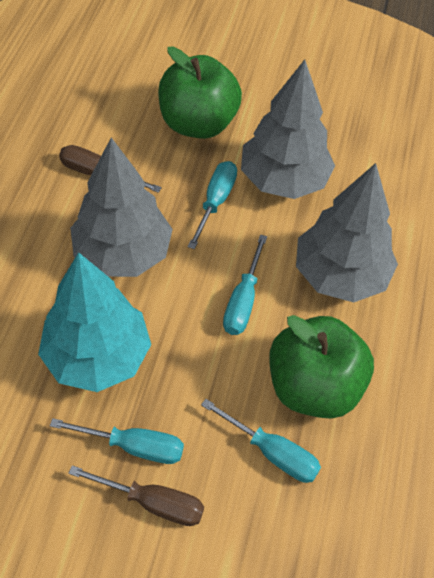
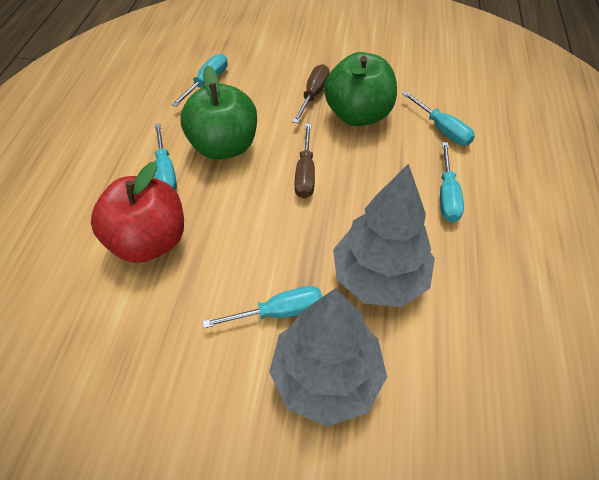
grey tree: 3 -> 2
red apple: 0 -> 1
turquoise screwdriver: 4 -> 5
turquoise tree: 1 -> 0

